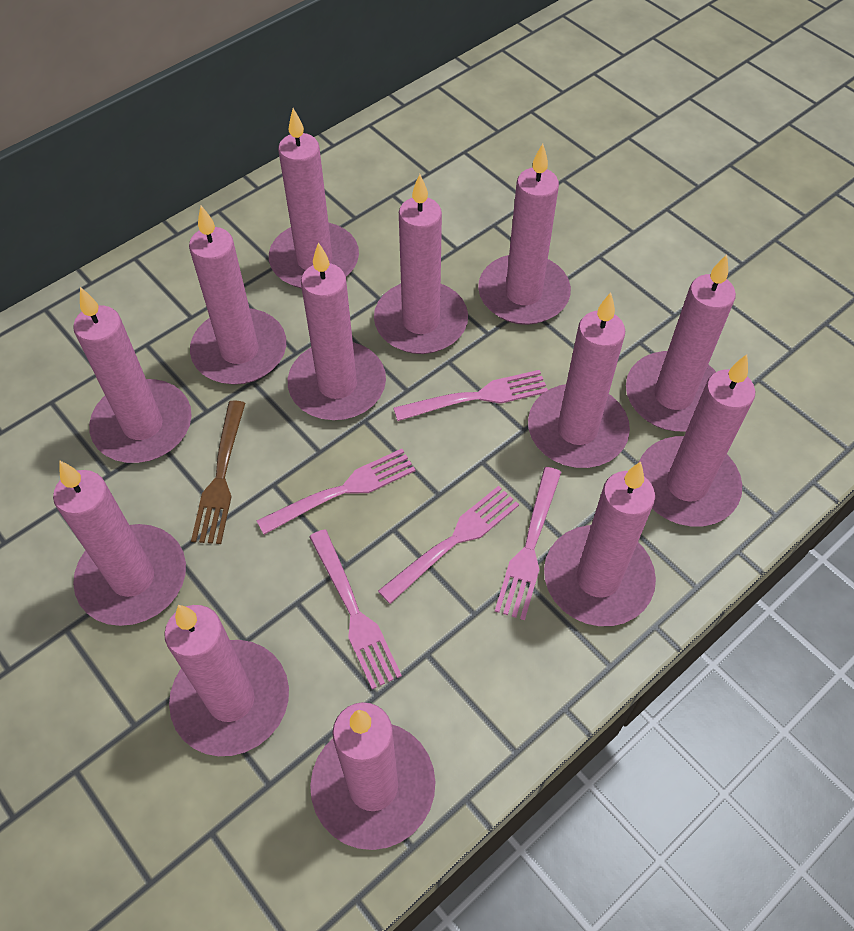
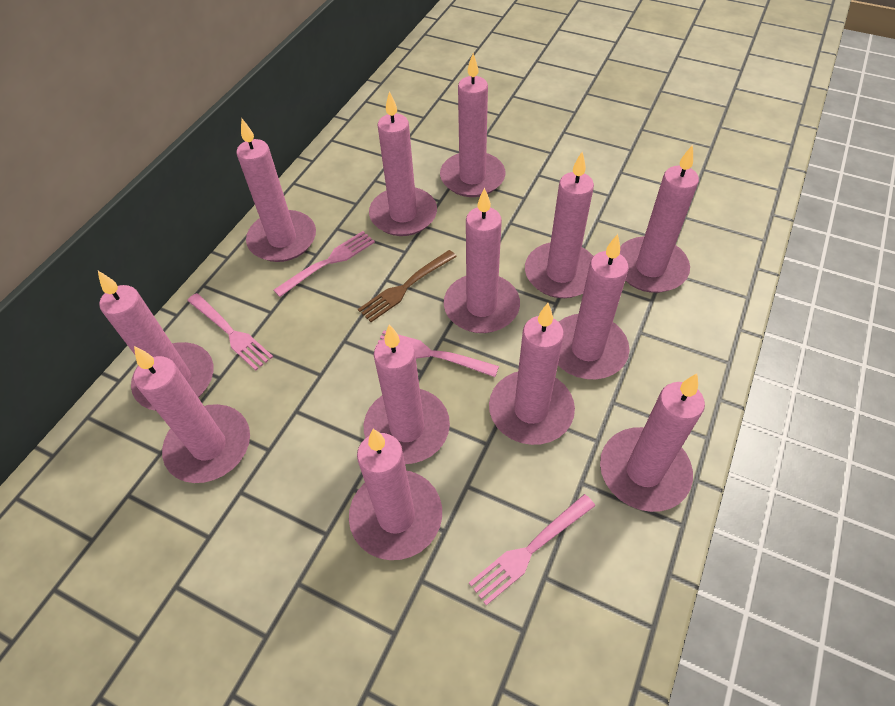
pink fork: 5 -> 4

